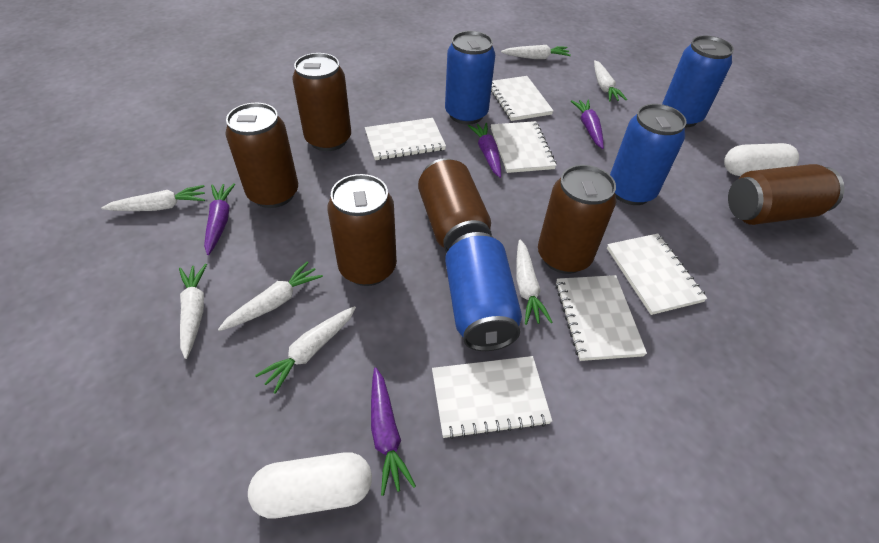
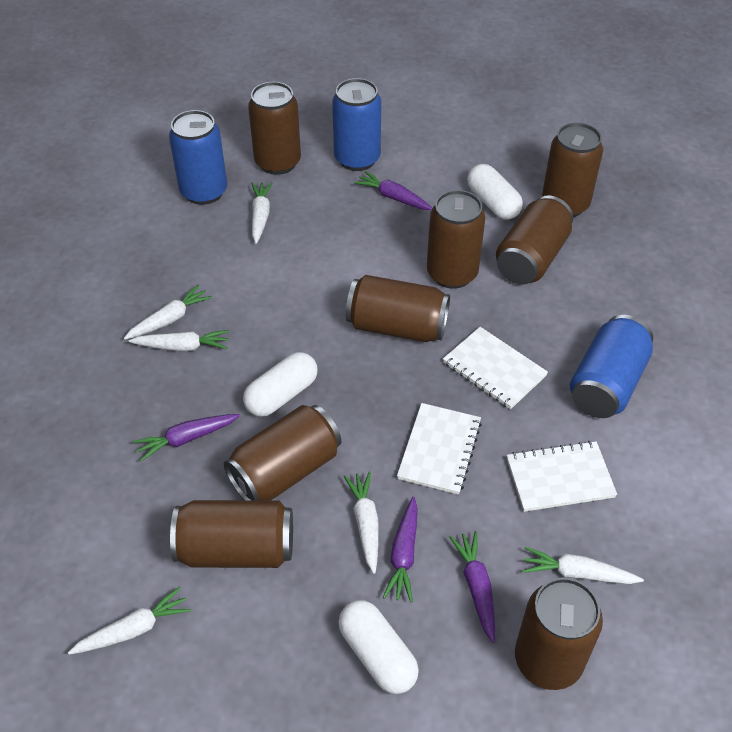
blue can: 4 -> 3
brown can: 6 -> 8
white capsule: 2 -> 3
white carrot: 7 -> 6
white notebook: 6 -> 3

